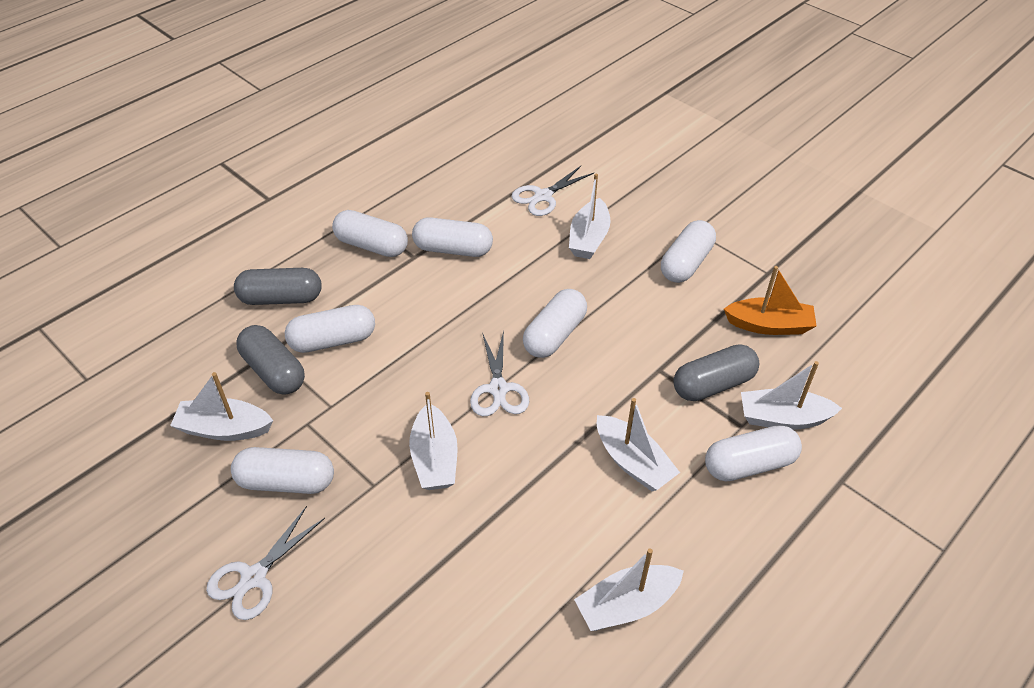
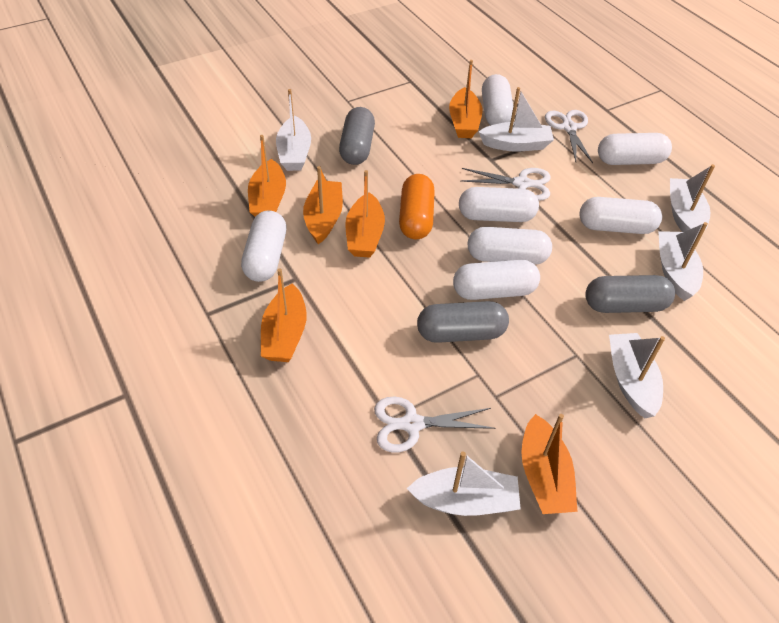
orange boat: 1 -> 6
orange capsule: 0 -> 1

